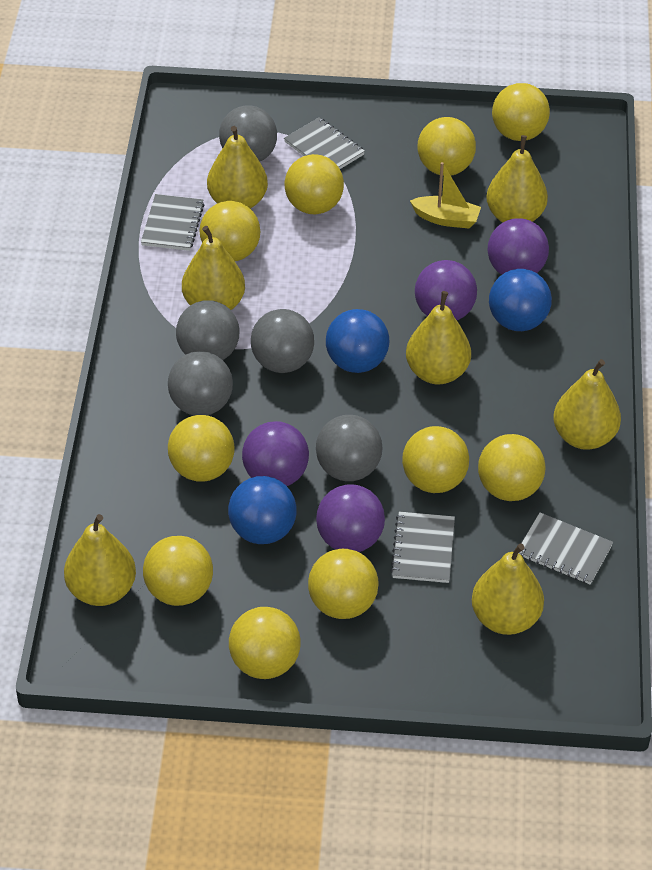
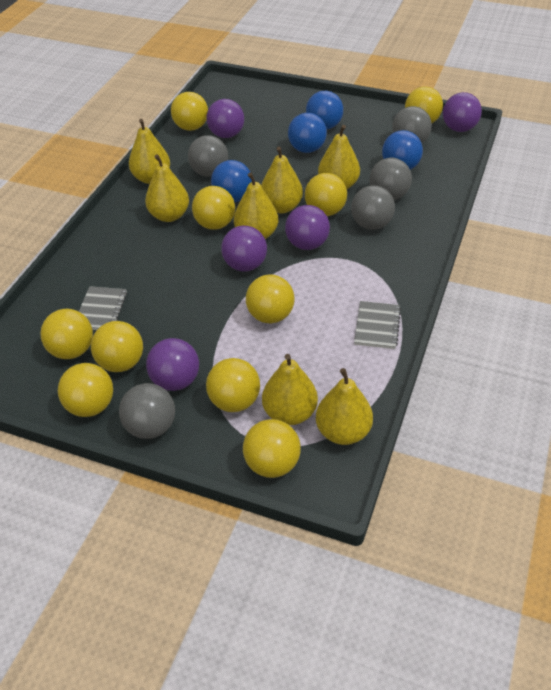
blue ball: 3 -> 4
grey notebook: 4 -> 2
purple ball: 4 -> 5
yellow boat: 1 -> 0

